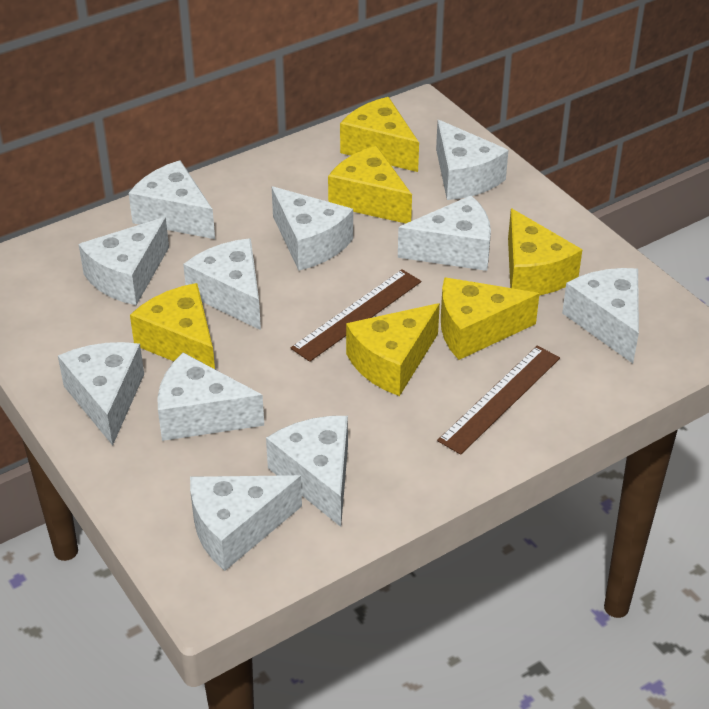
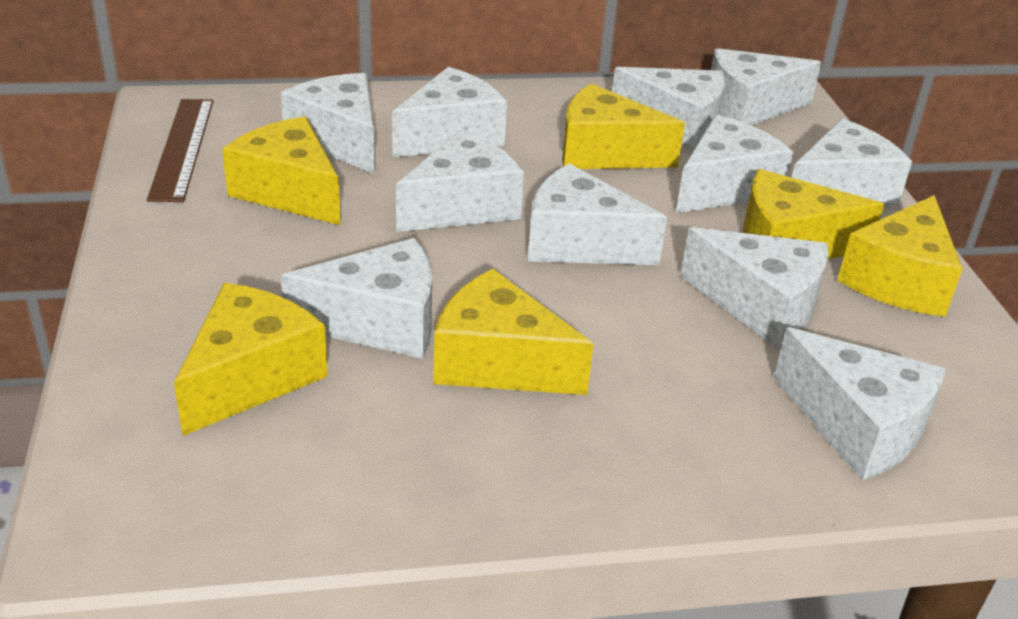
brown ruler: 2 -> 1

